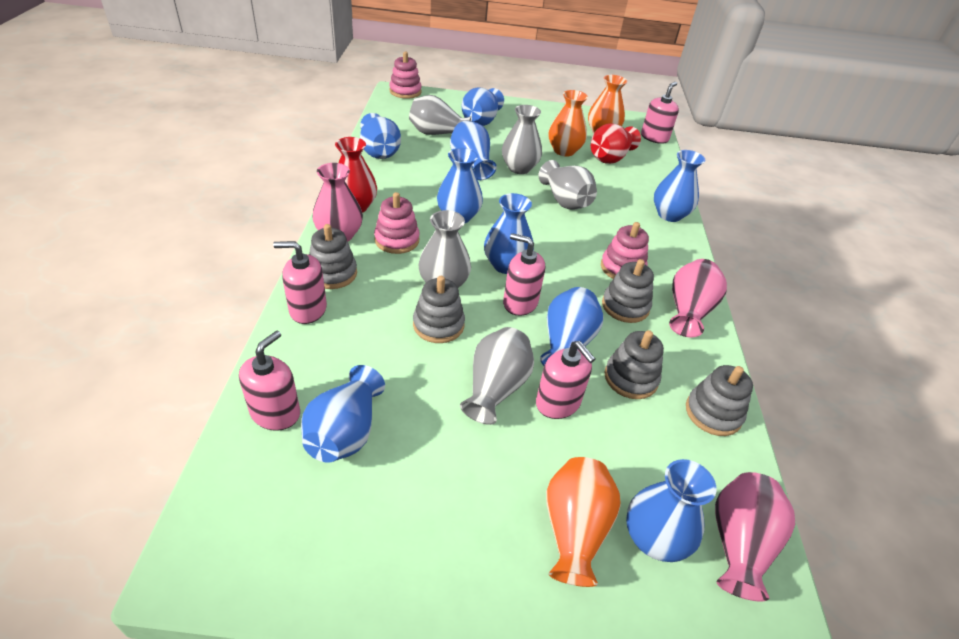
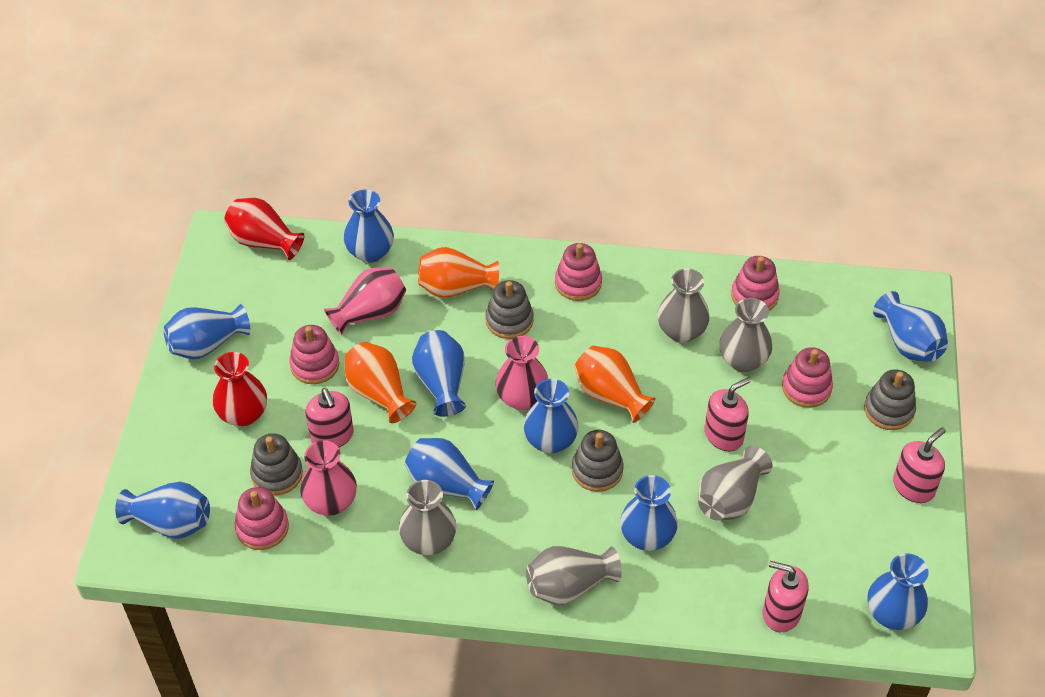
grey stacking toy: 5 -> 4
pink soap dispenser: 5 -> 4
pink stacking toy: 3 -> 5

